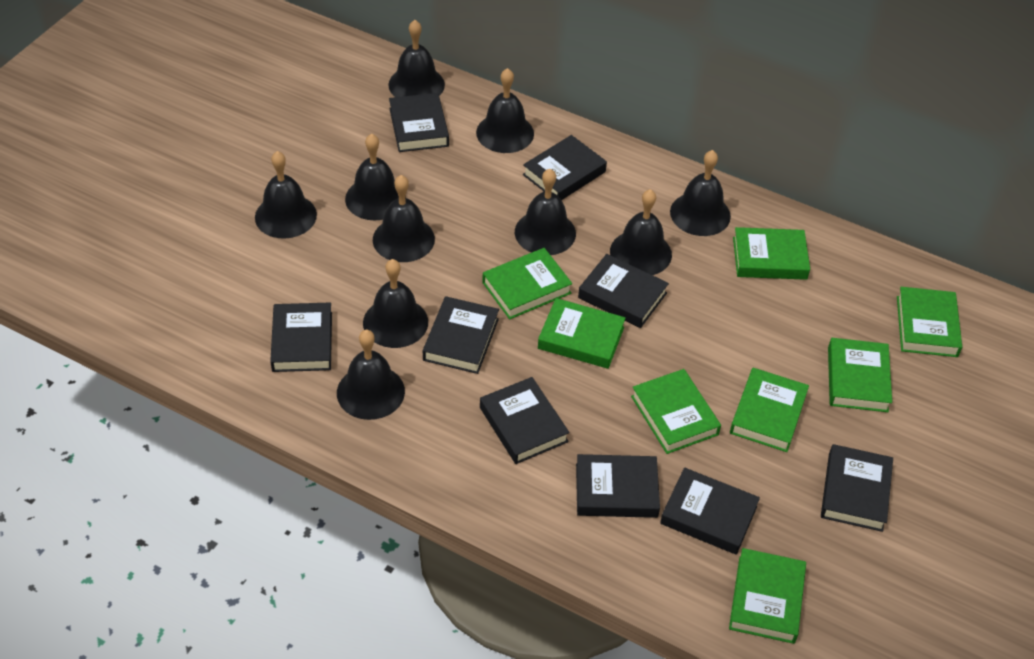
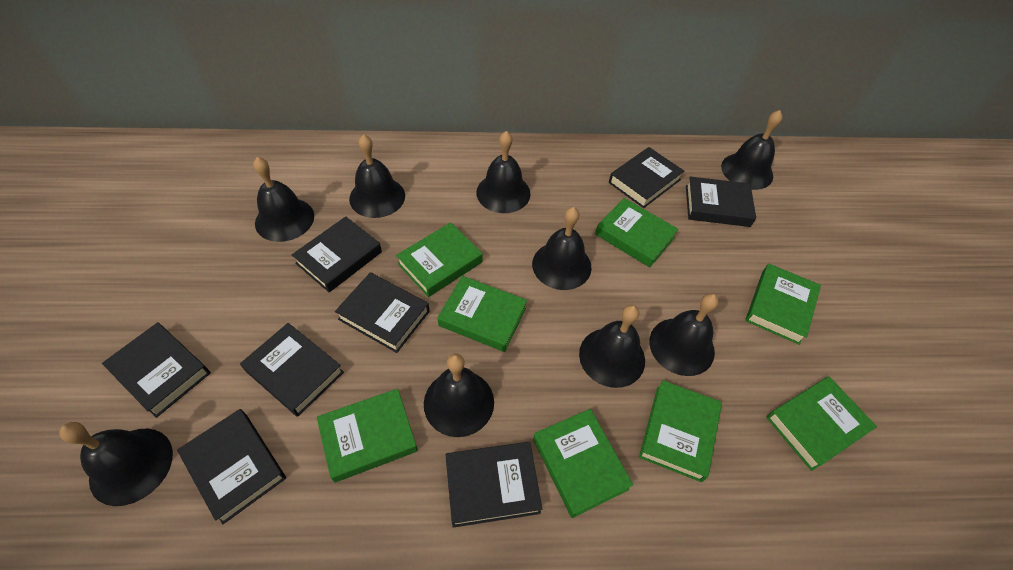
black bell: 10 -> 9
black book: 9 -> 8

